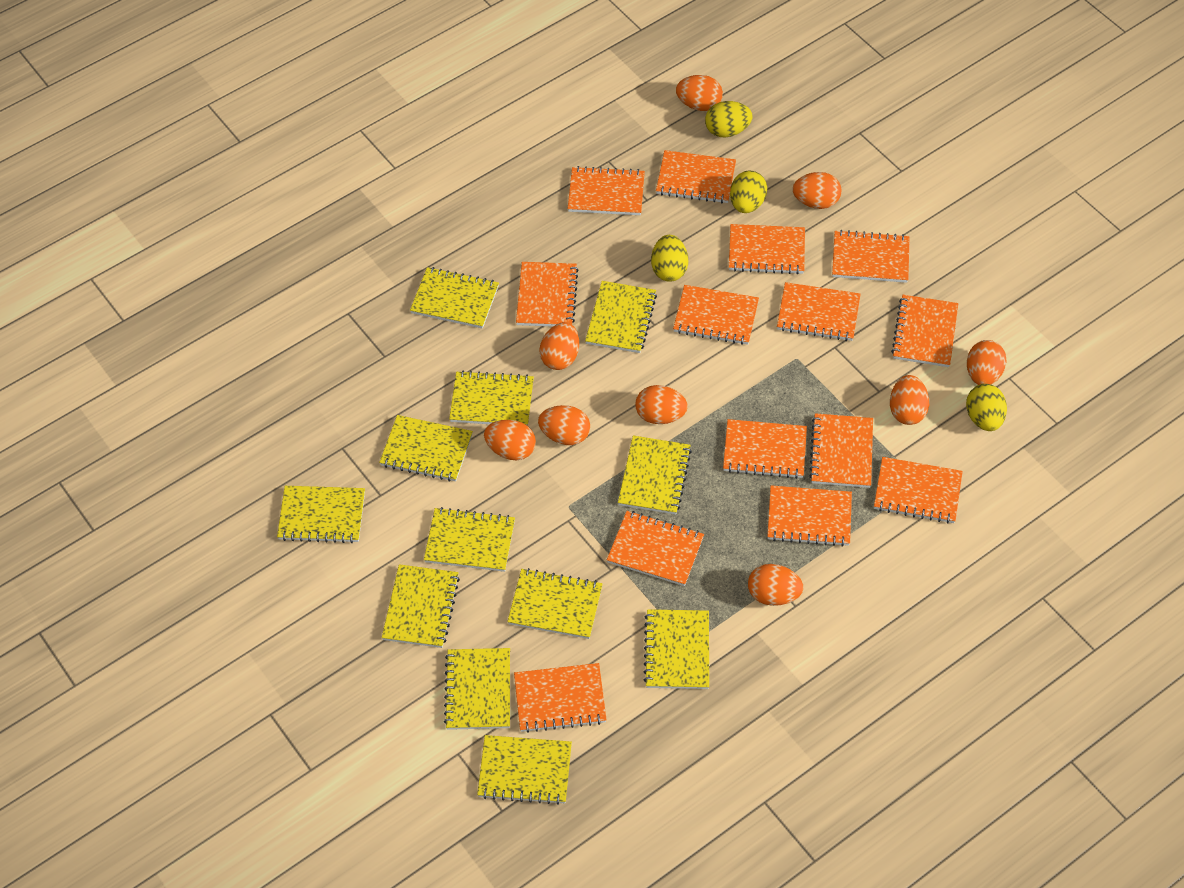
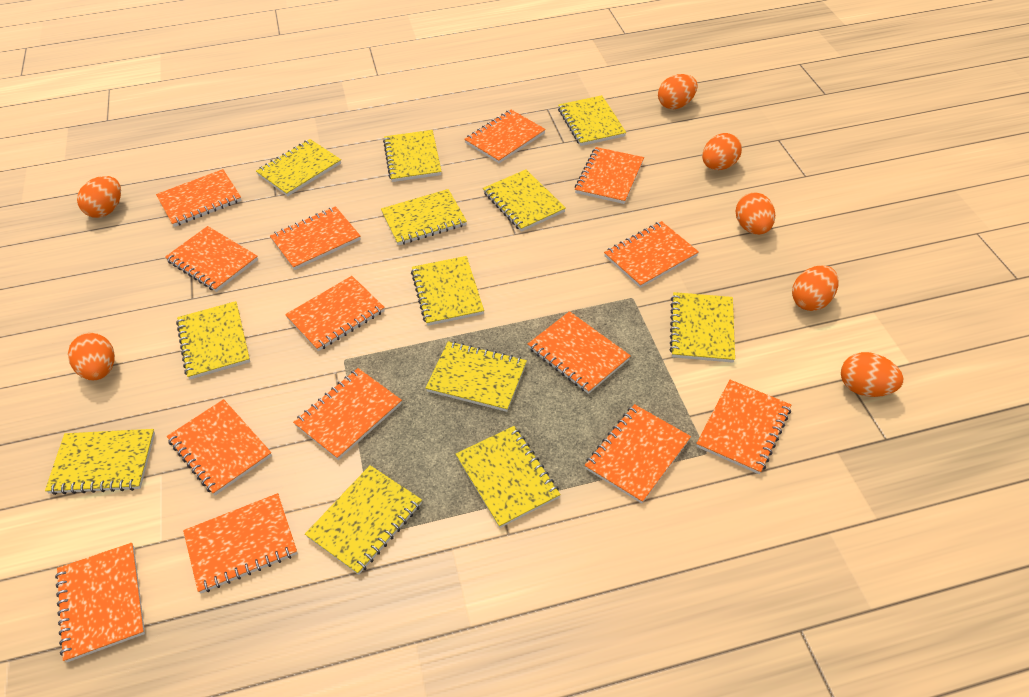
orange egg: 9 -> 7
yellow egg: 4 -> 0

